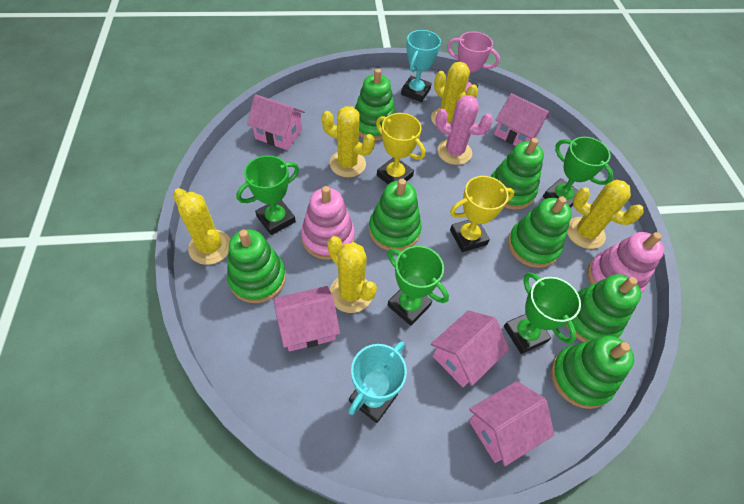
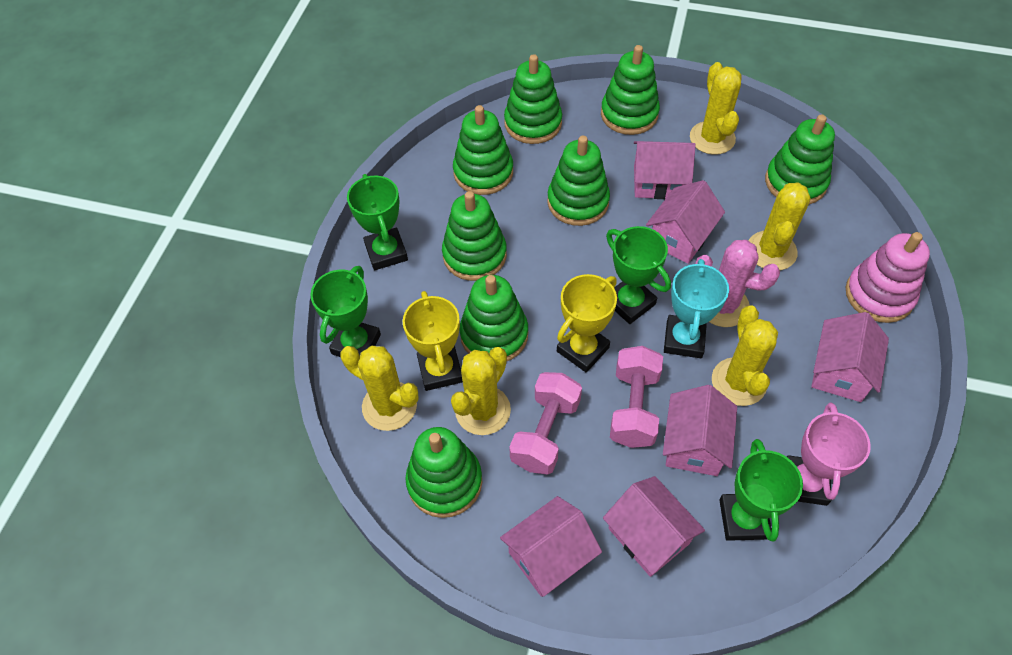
green stacking toy: 7 -> 8
pink dumbbell: 0 -> 2
pink house: 5 -> 6
pink stacking toy: 2 -> 1
turquoise trophy: 2 -> 1

